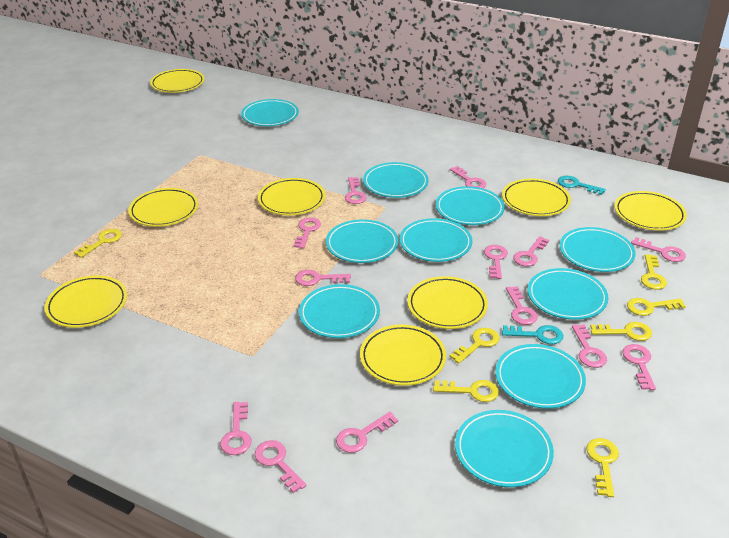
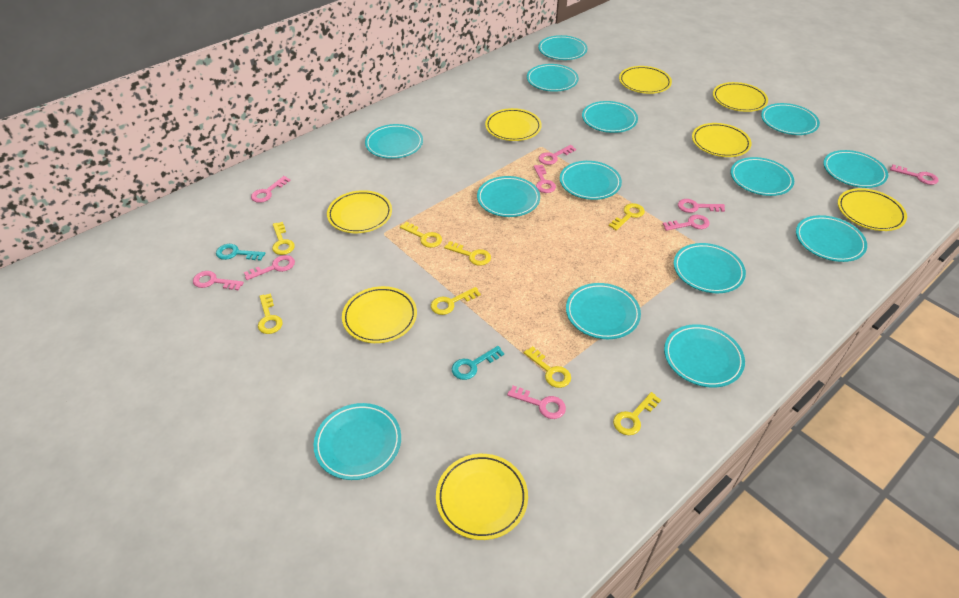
pink key: 13 -> 9
turquoise plate: 10 -> 14
yellow key: 7 -> 8

